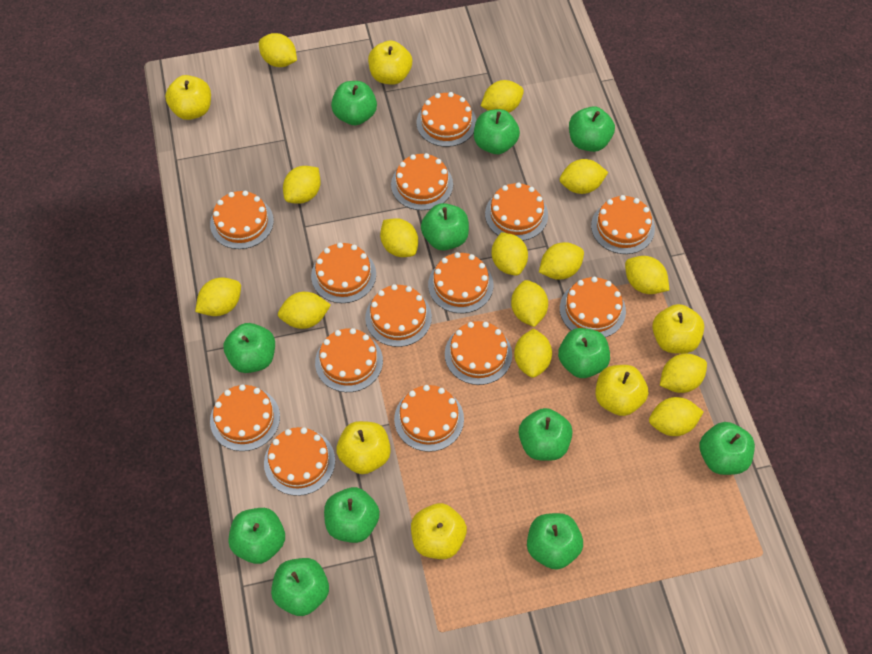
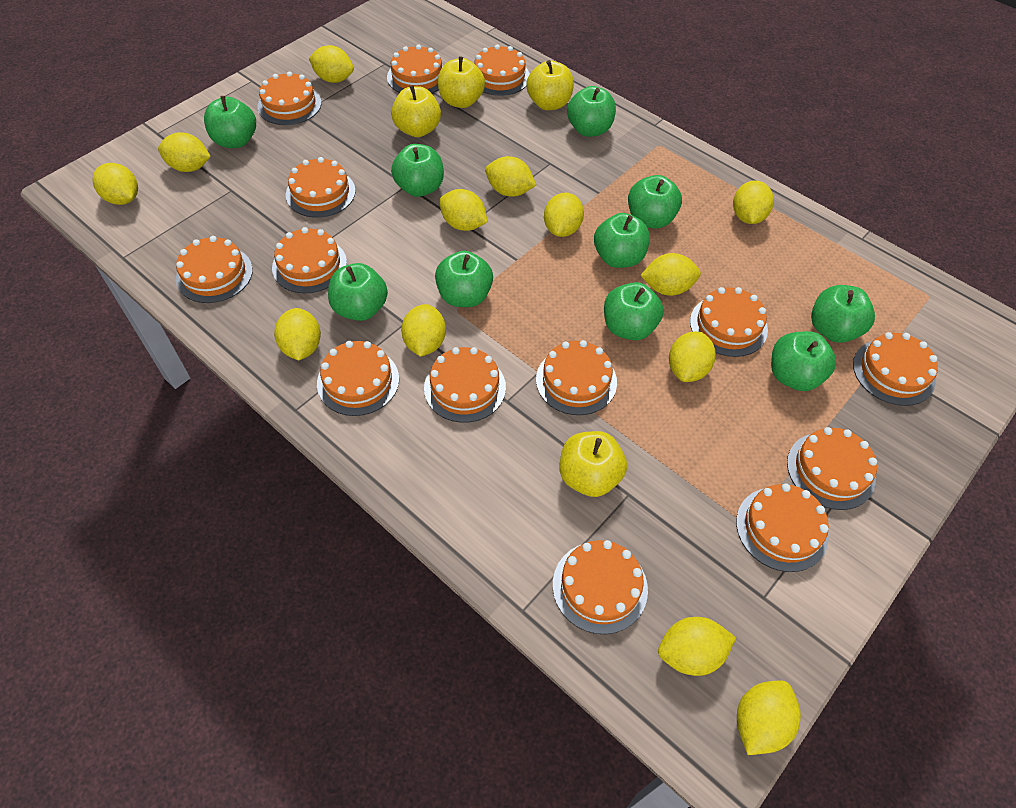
green apple: 12 -> 10
yellow apple: 6 -> 4
yellow lemon: 14 -> 13

